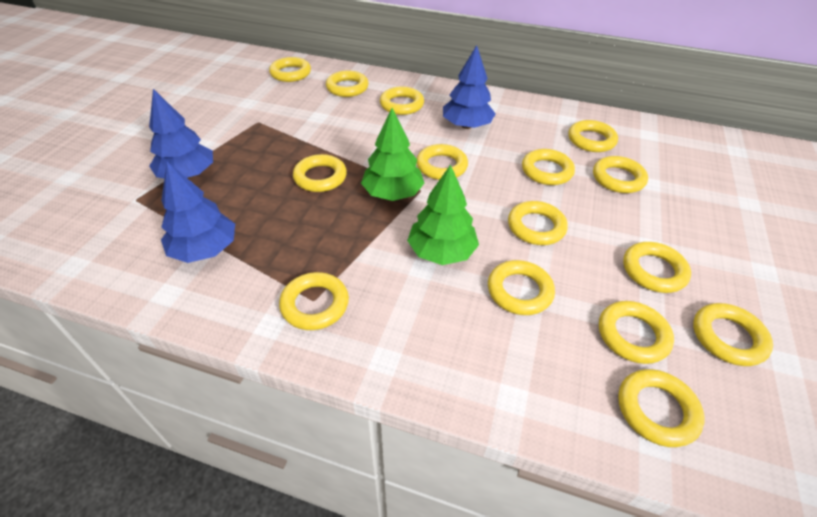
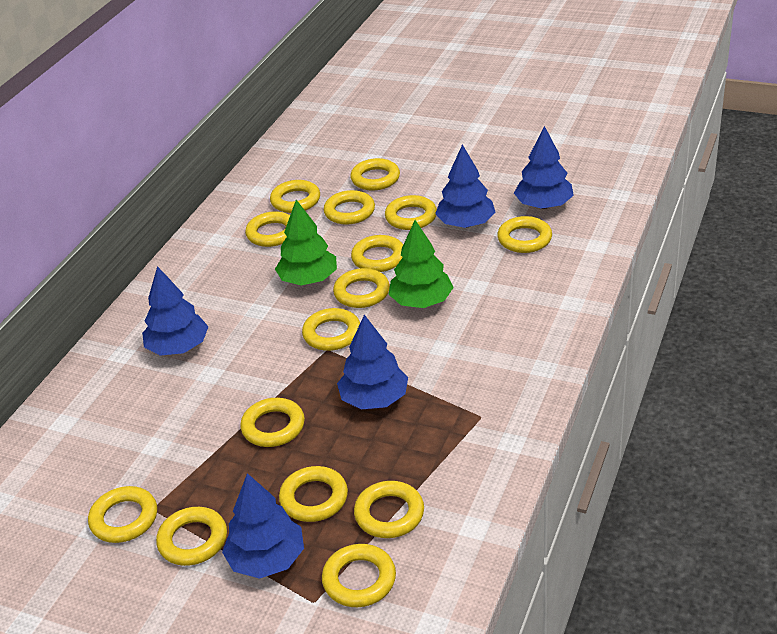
blue tree: 3 -> 5

